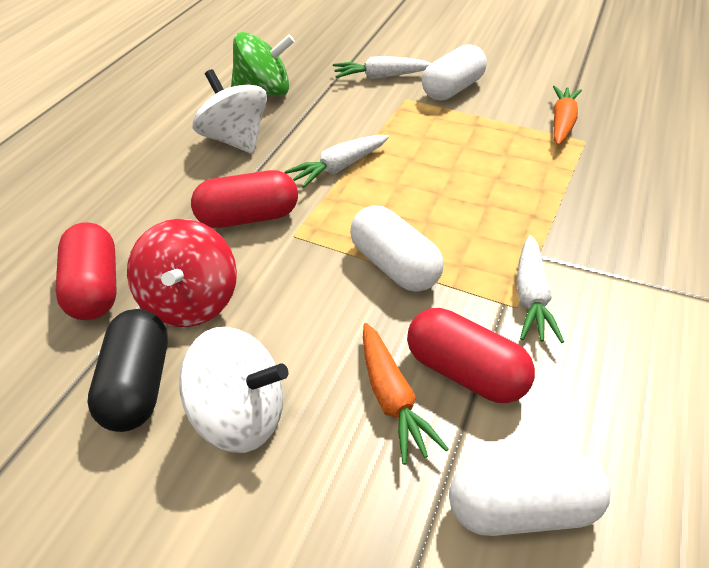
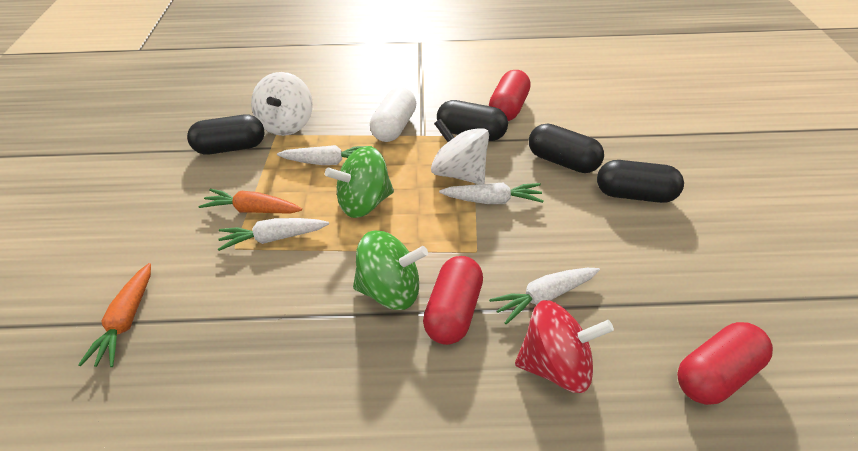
black capsule: 1 -> 4
green spinning top: 1 -> 2
white capsule: 3 -> 1
white carrot: 3 -> 4

